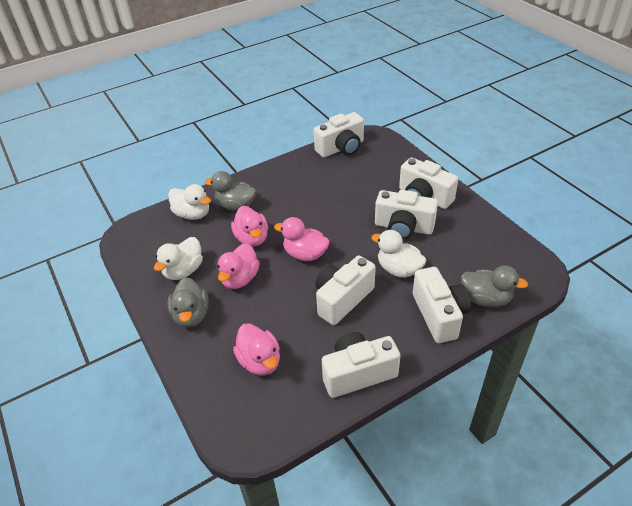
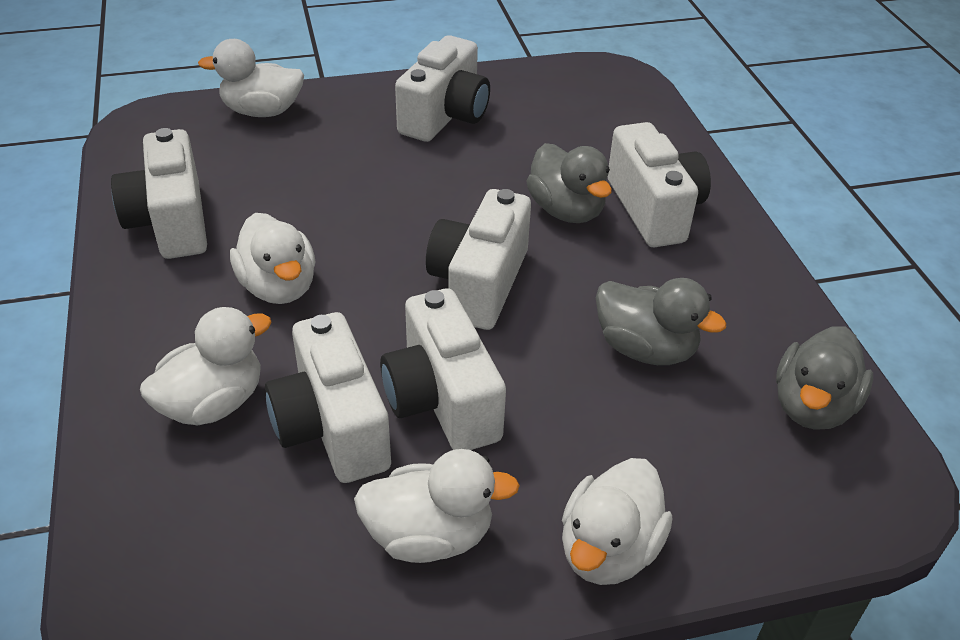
pink duck: 4 -> 0
white duck: 3 -> 5

